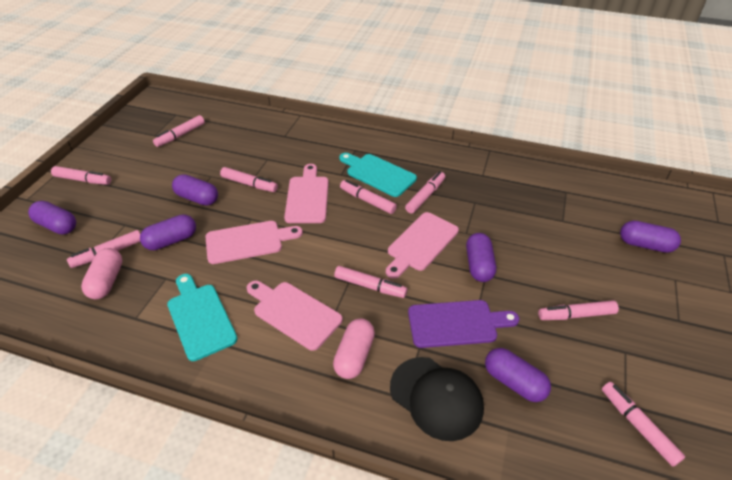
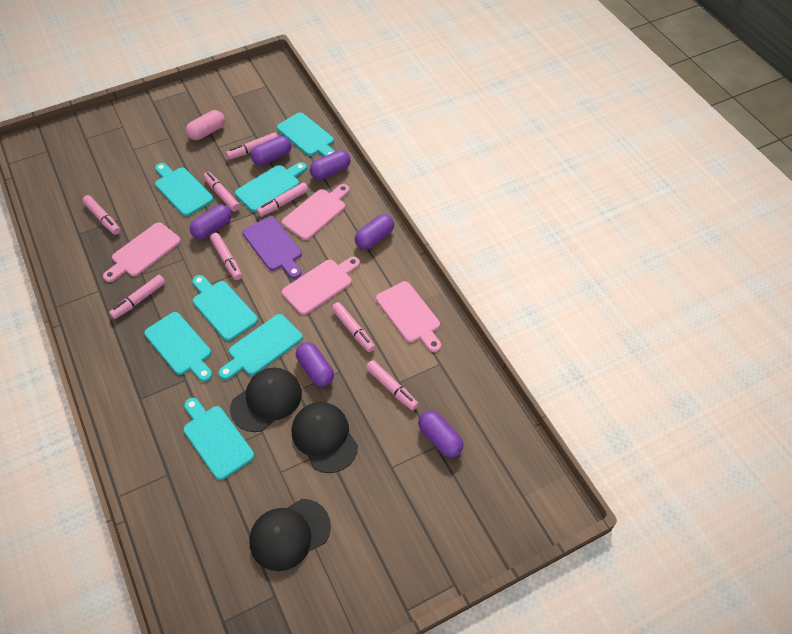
black cap: 1 -> 3
pink capsule: 2 -> 1
pink marker: 9 -> 8
turquoise cutting board: 2 -> 7

